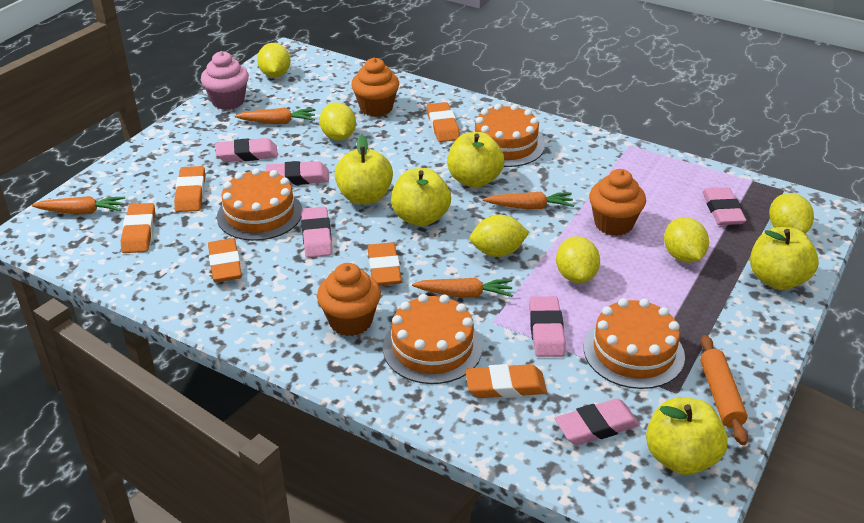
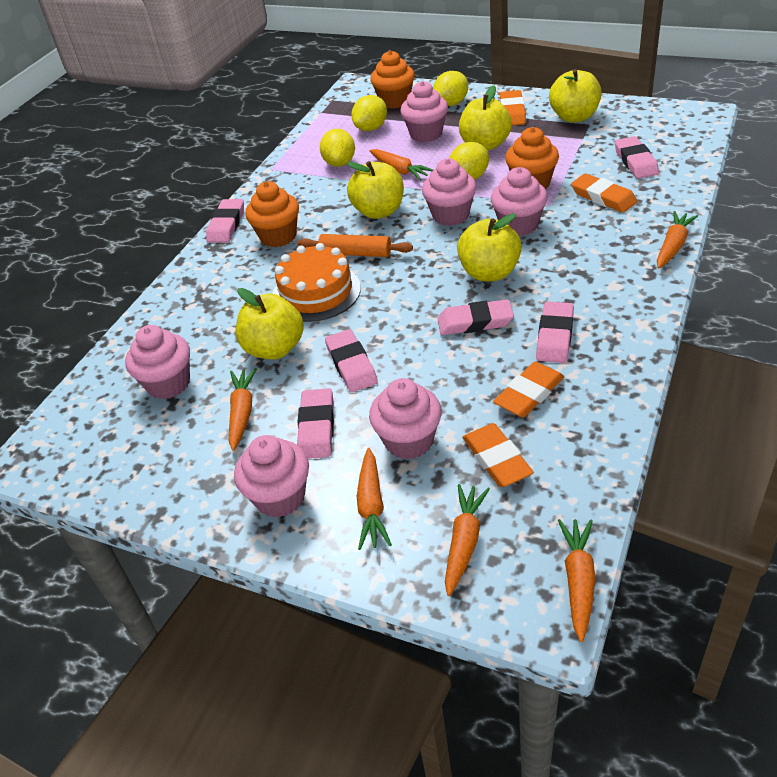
orange cake: 4 -> 1
orange carrot: 4 -> 6
orange eraser: 6 -> 4
pink cupcake: 1 -> 6
yellow lemon: 6 -> 4

